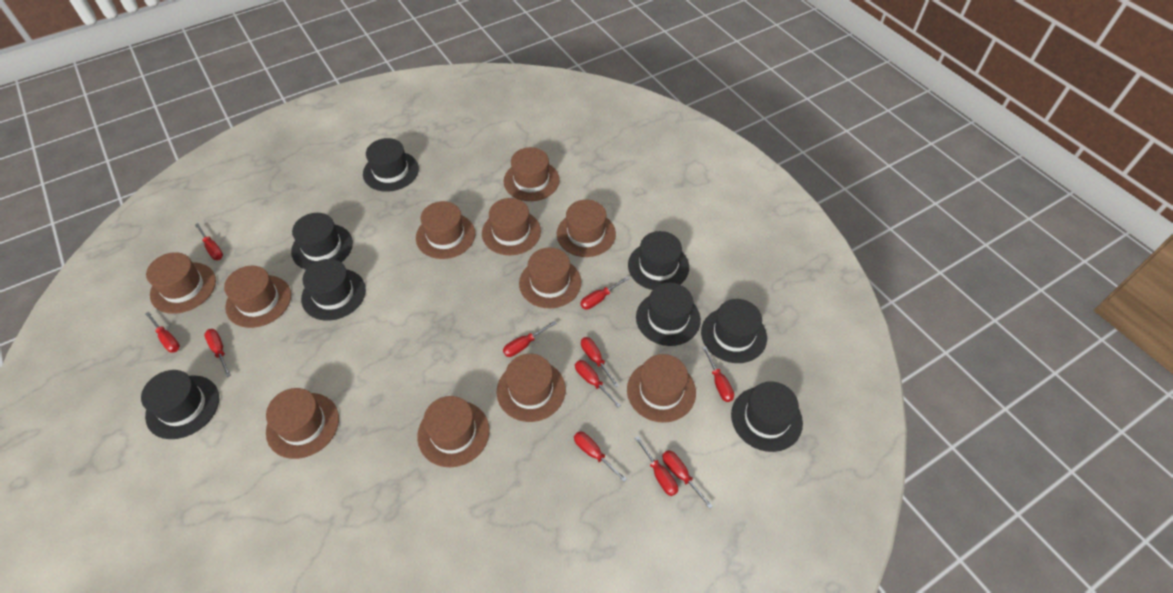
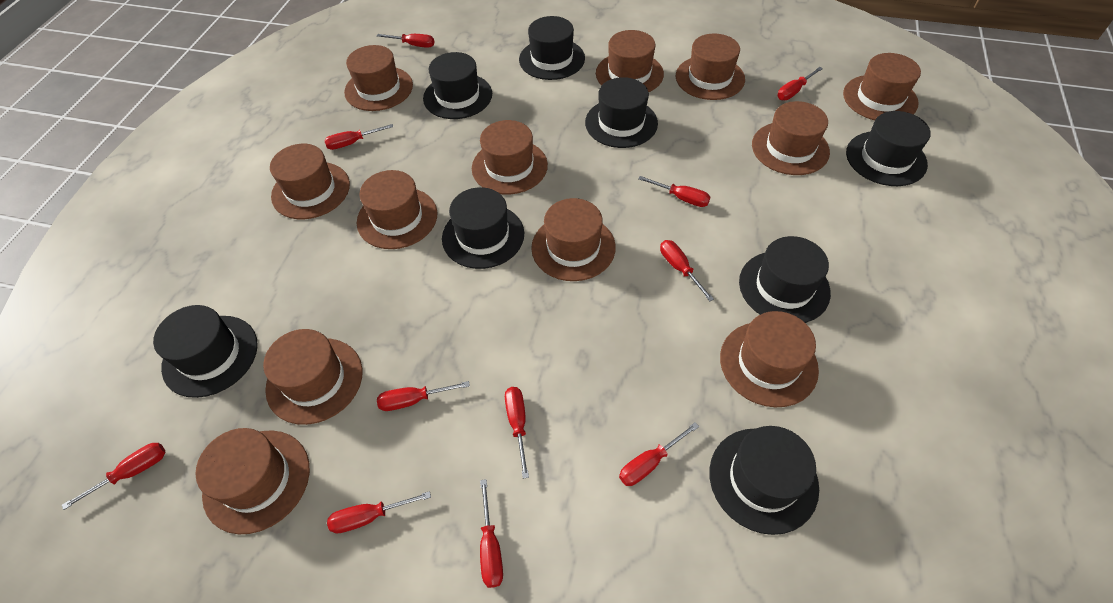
brown hat: 11 -> 12

